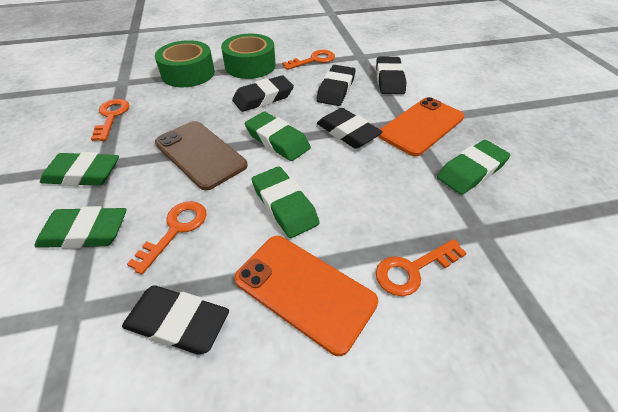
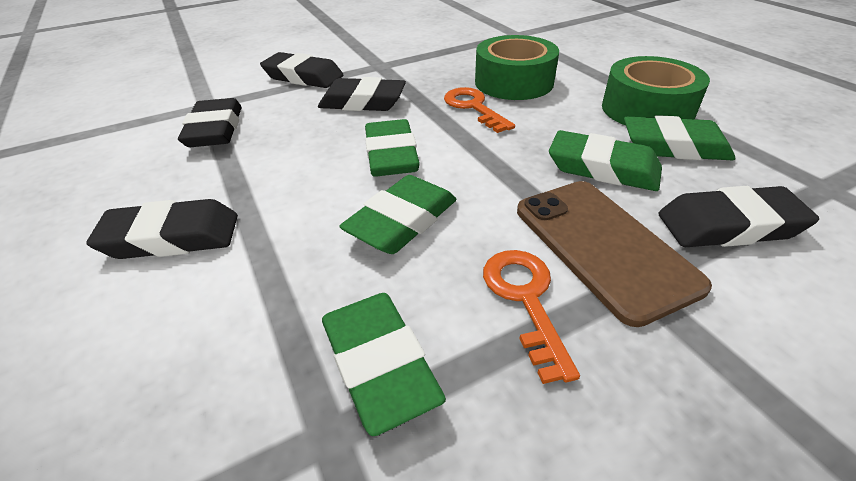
orange key: 4 -> 2
orange phone: 2 -> 0

